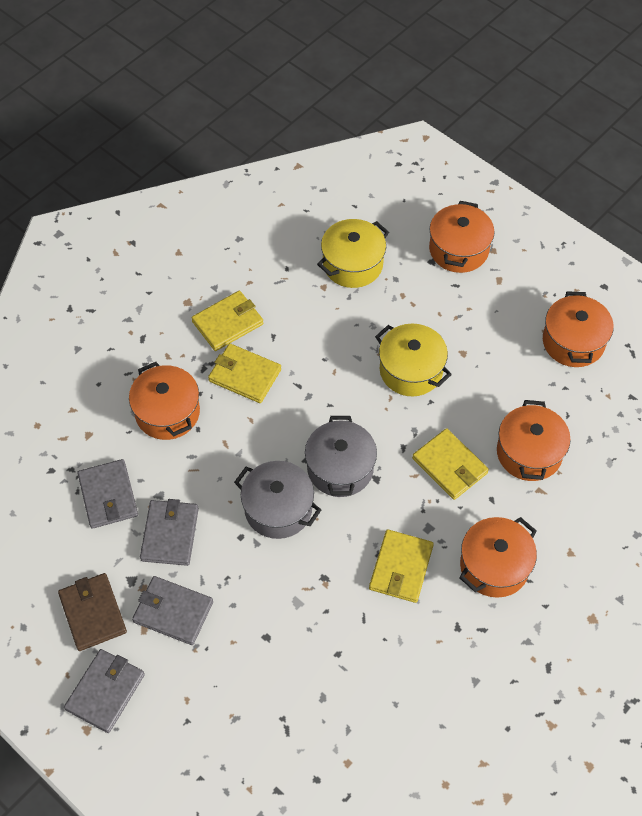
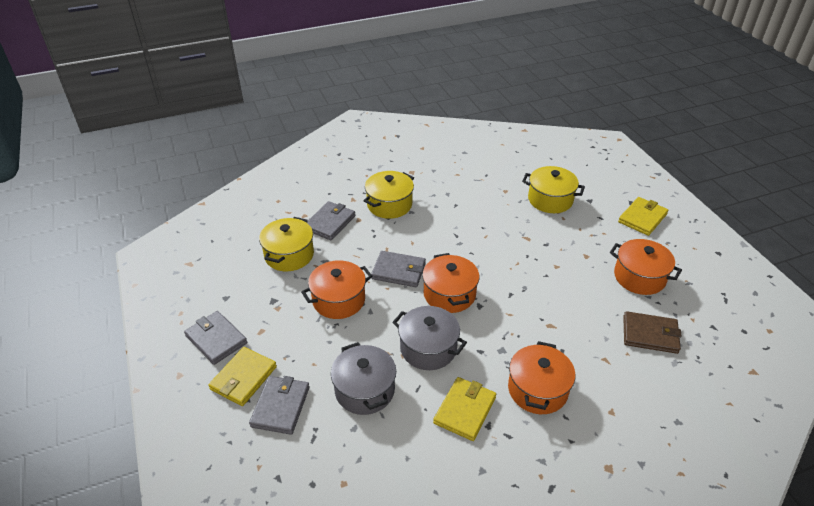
orange pot: 5 -> 4
yellow pot: 2 -> 3
yellow wallet: 4 -> 3

